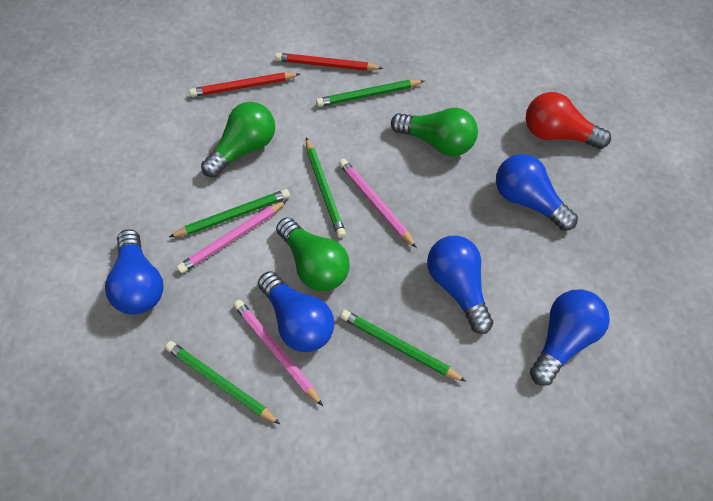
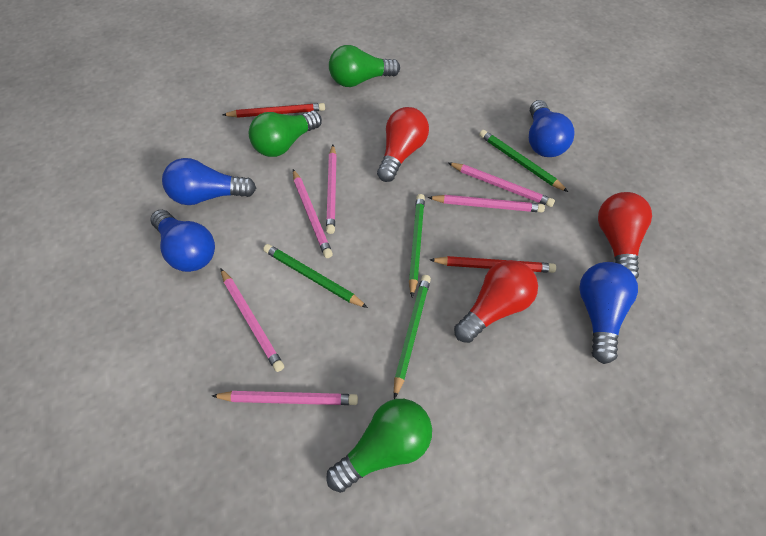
blue light bulb: 5 -> 4
green pencil: 5 -> 4
pink pencil: 3 -> 6
red light bulb: 1 -> 3

